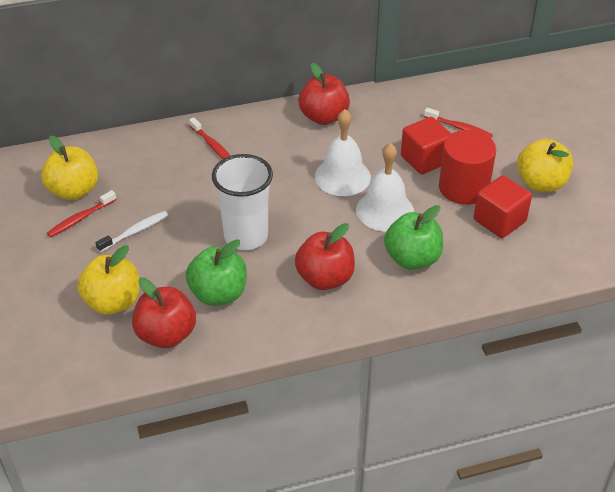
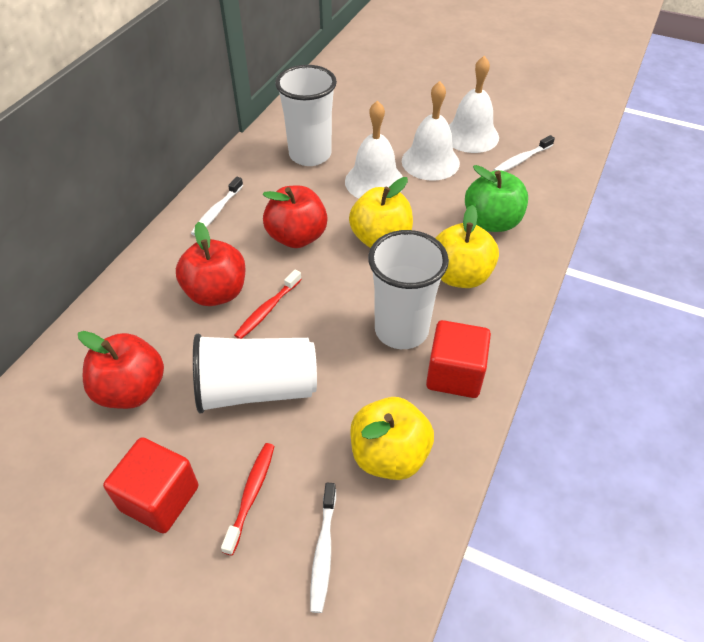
green apple: 2 -> 1
red cylinder: 1 -> 0
red toothbrush: 3 -> 2
white bell: 2 -> 3
white cup: 1 -> 3
white toothbrush: 1 -> 3

